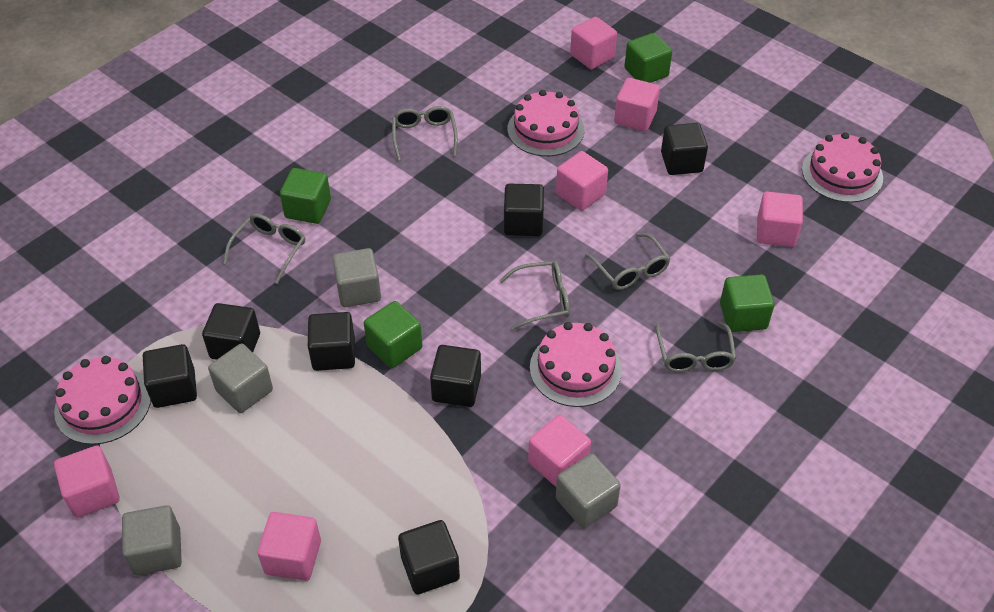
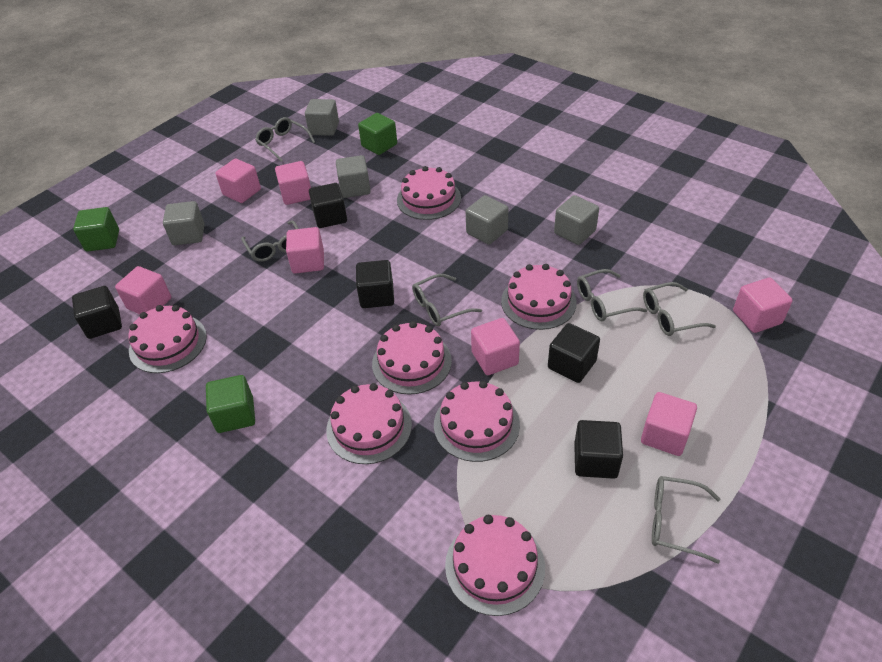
black cube: 7 -> 5
green cube: 4 -> 3
grey cube: 4 -> 5
grey glasses: 5 -> 6
pink cake: 4 -> 7

